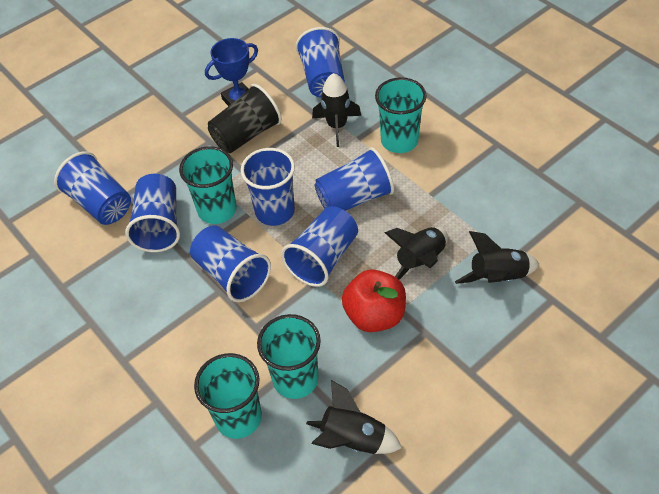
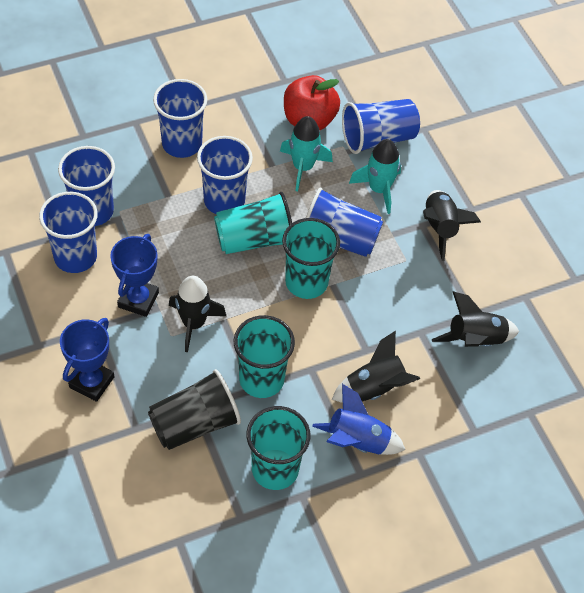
blue cup: 7 -> 6
blue rocket: 0 -> 1
blue trophy: 1 -> 2
turquoise rocket: 0 -> 2

